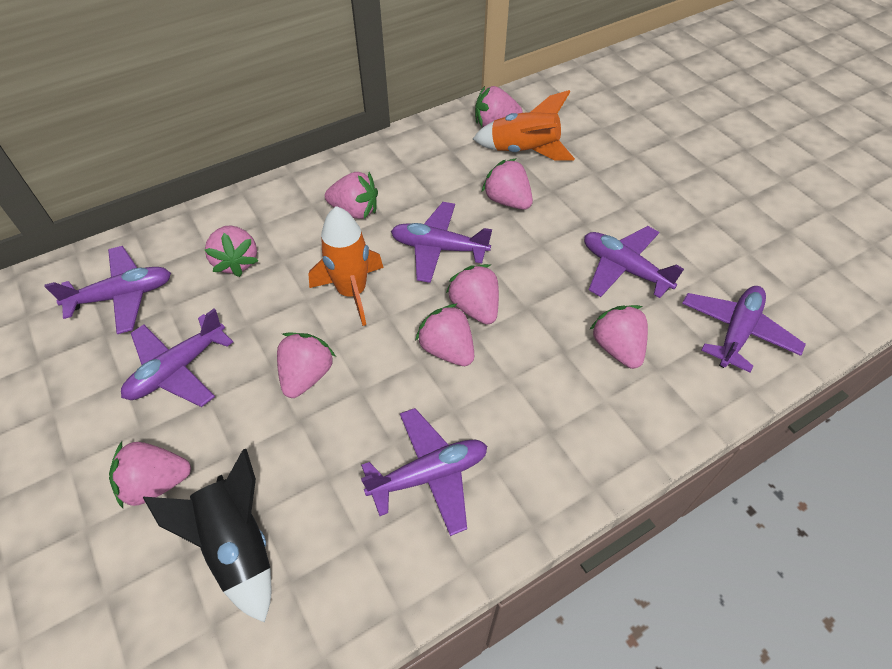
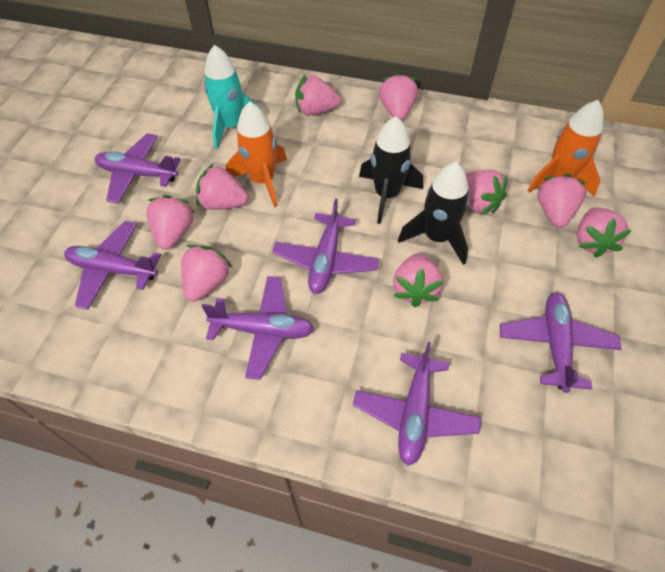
black rocket: 1 -> 2
turquoise rocket: 0 -> 1

